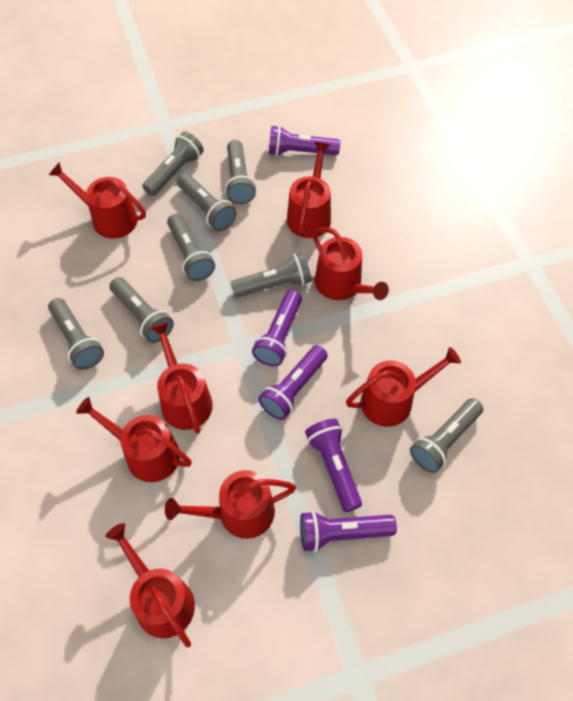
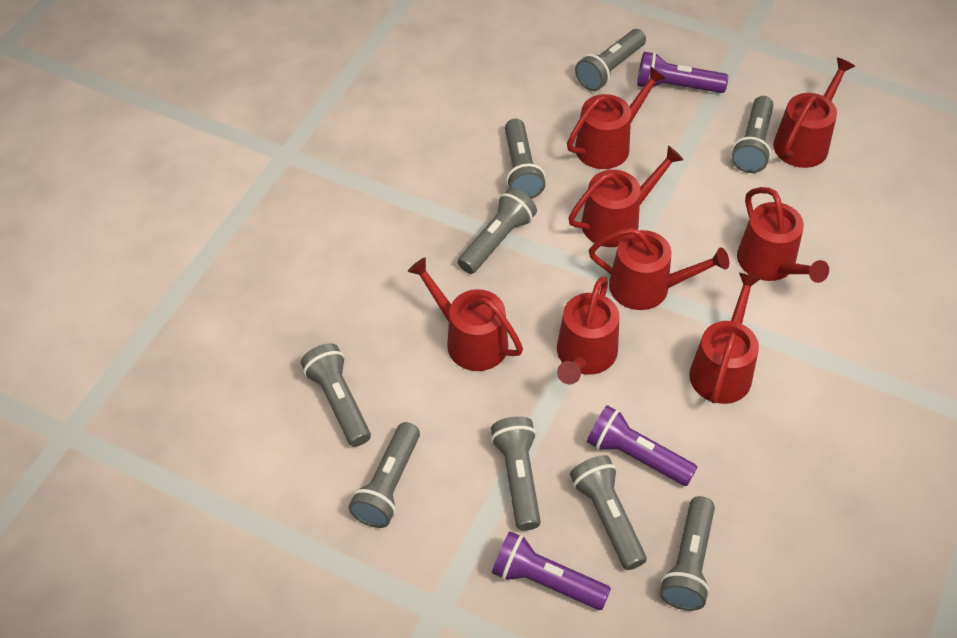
grey flashlight: 8 -> 9
purple flashlight: 5 -> 3

